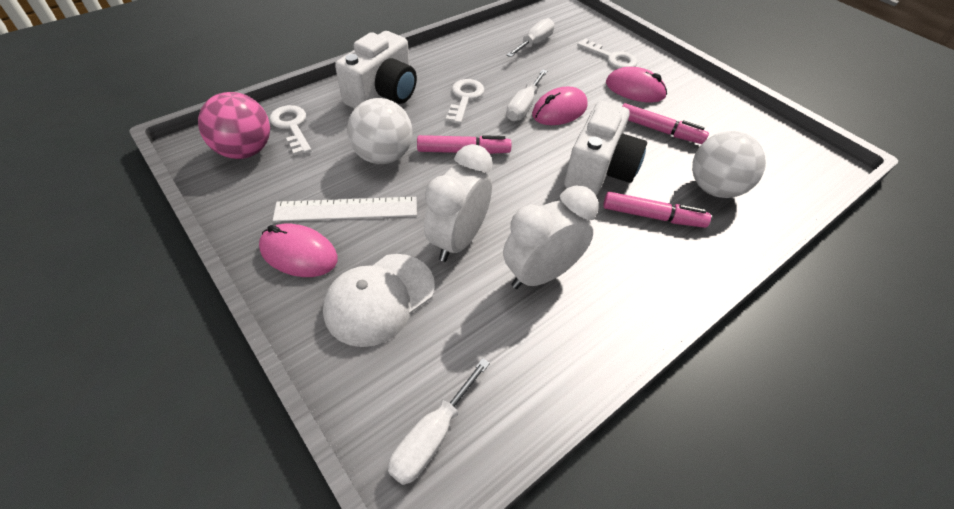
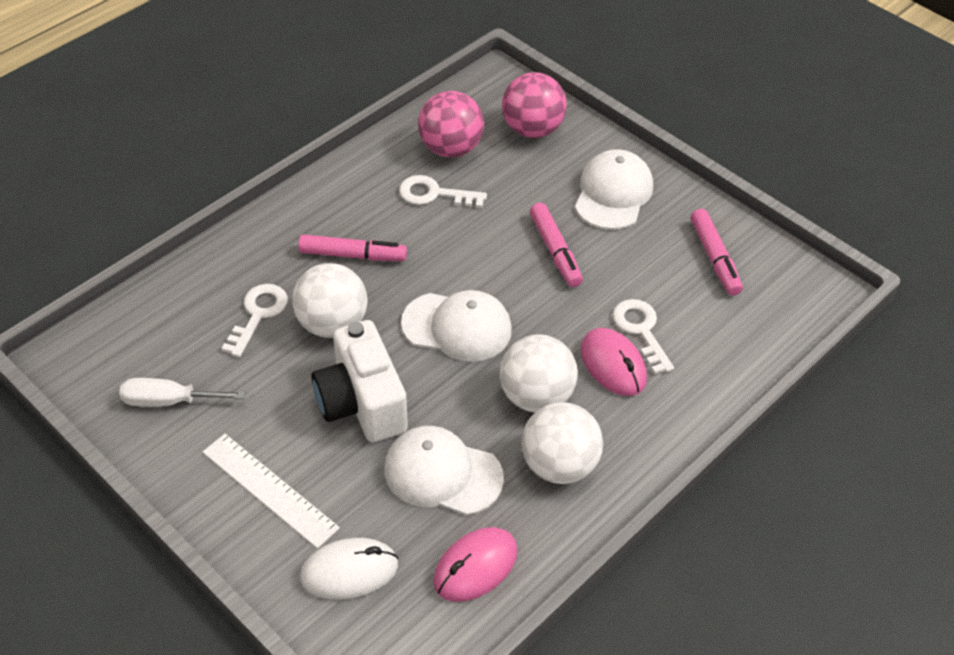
pink ball: 1 -> 2
pink mouse: 3 -> 2
white ball: 2 -> 3
white camera: 2 -> 1
white cap: 1 -> 3
white clock: 2 -> 0
white mouse: 0 -> 1
white screwdriver: 3 -> 1

